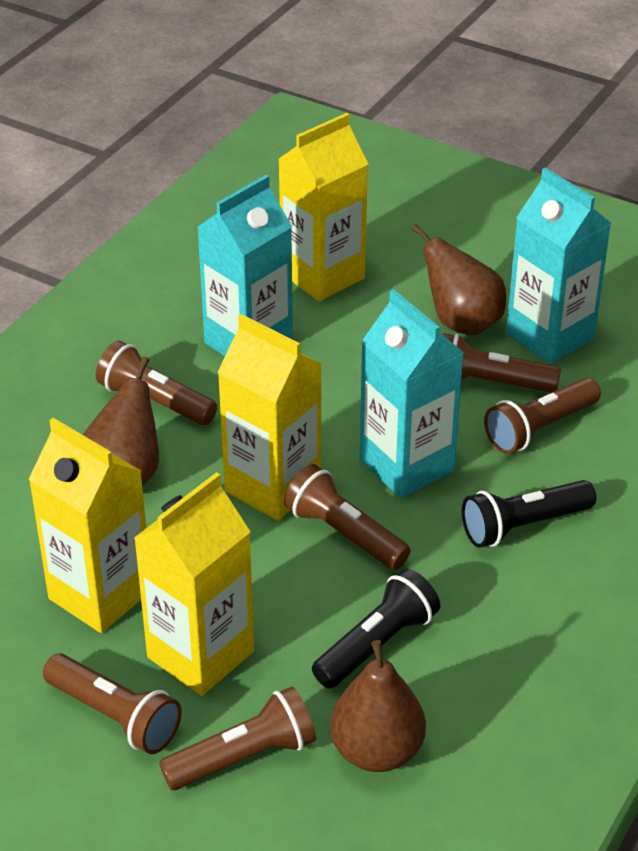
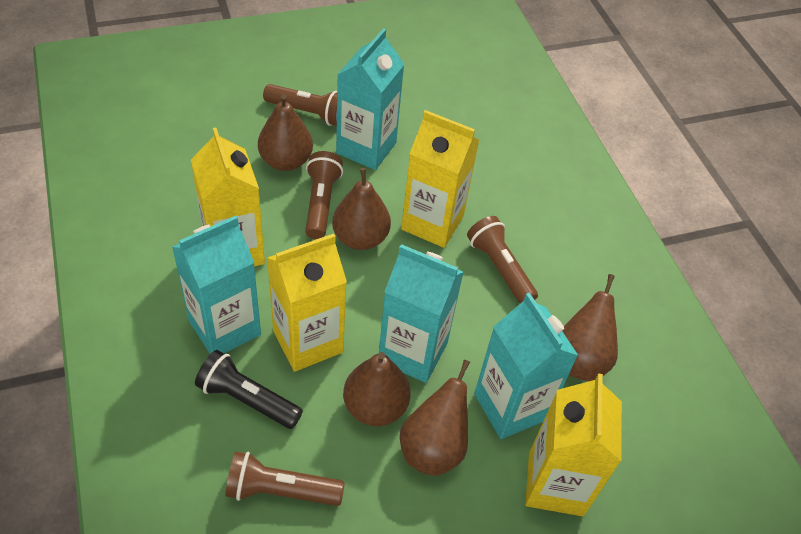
black flashlight: 2 -> 1
brown flashlight: 6 -> 4
brown pear: 3 -> 5
turquoise carton: 3 -> 4

